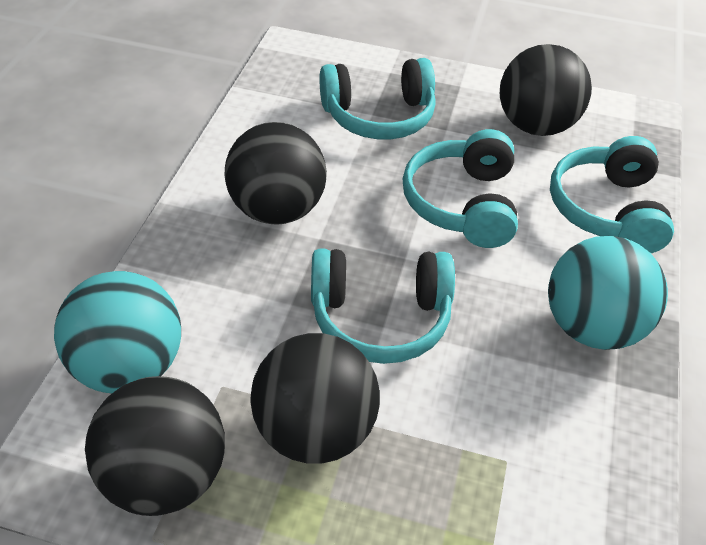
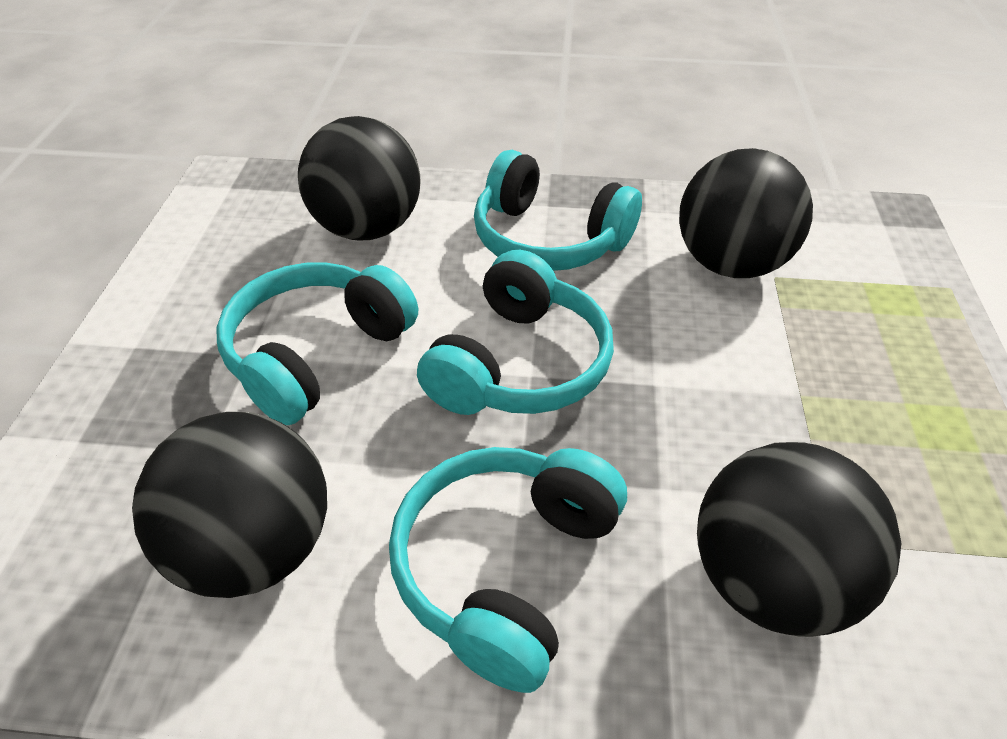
turquoise ball: 2 -> 0

